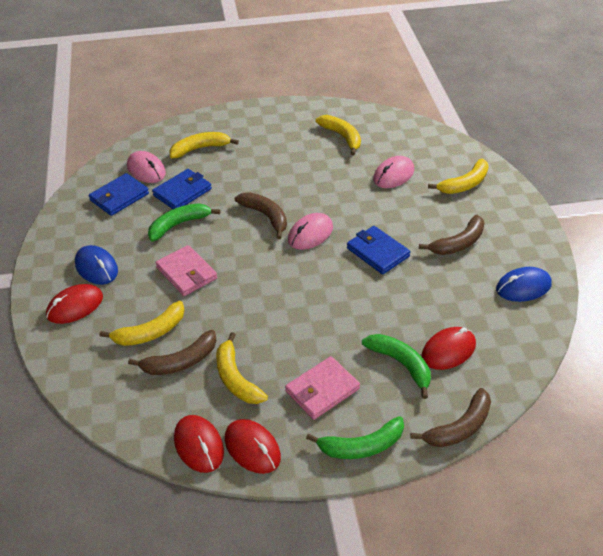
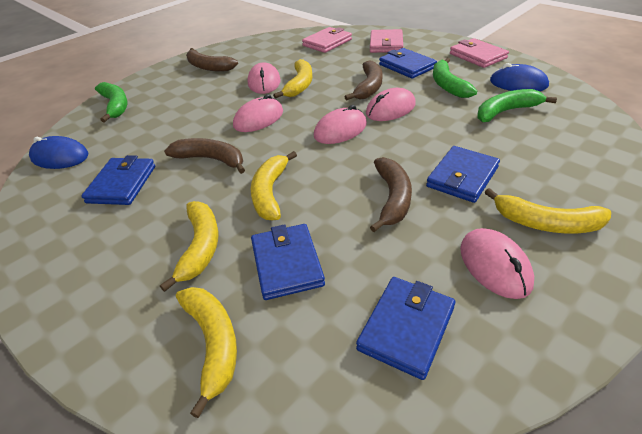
blue wallet: 3 -> 5
pink mouse: 3 -> 5
pink wallet: 2 -> 3
red mouse: 4 -> 0

